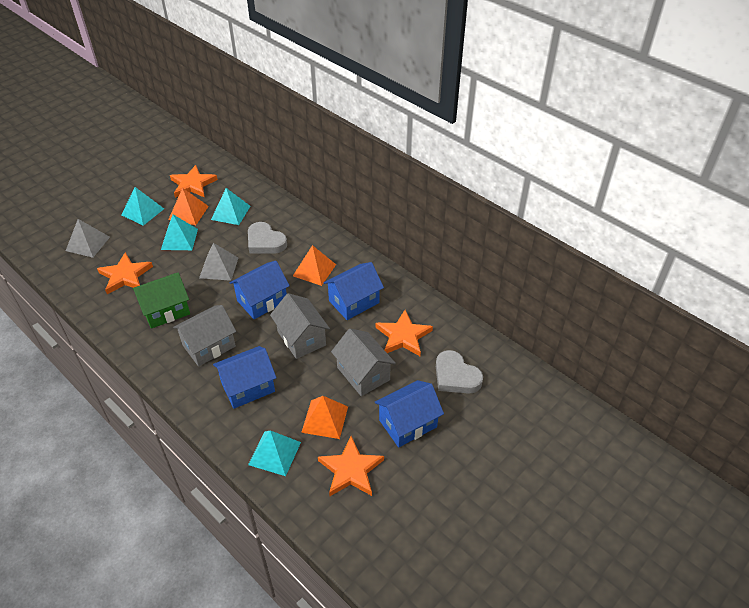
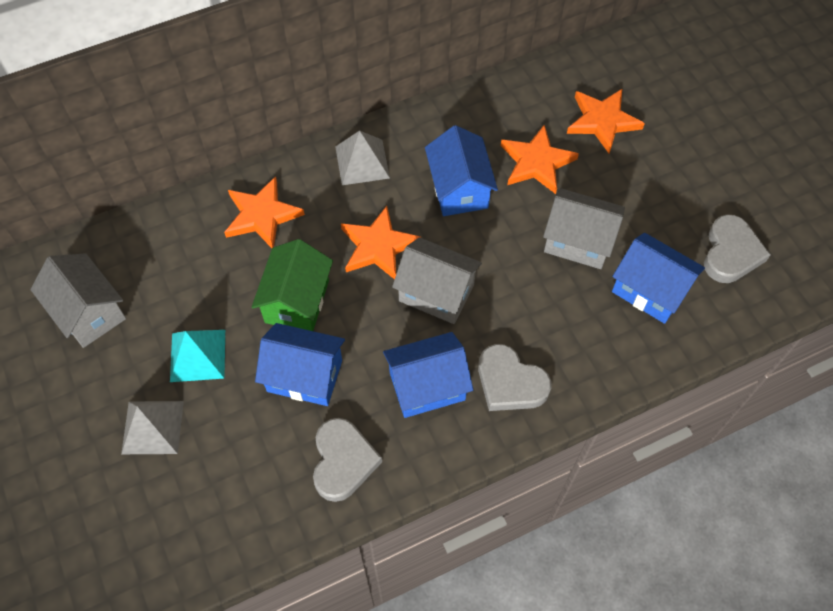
grey heart: 2 -> 3
orange pyramid: 3 -> 0
turquoise pyramid: 4 -> 1

